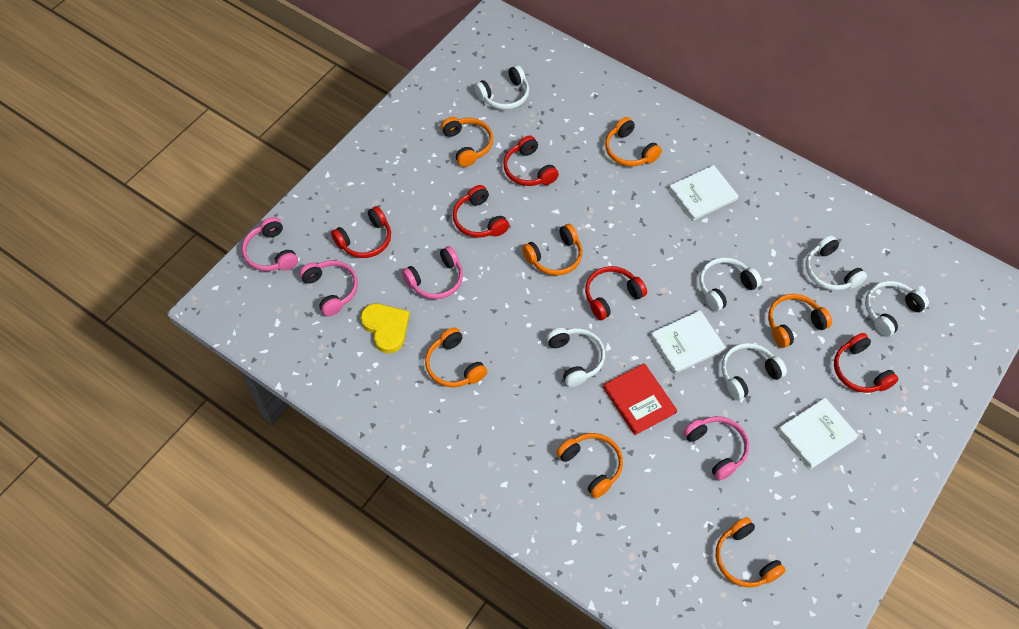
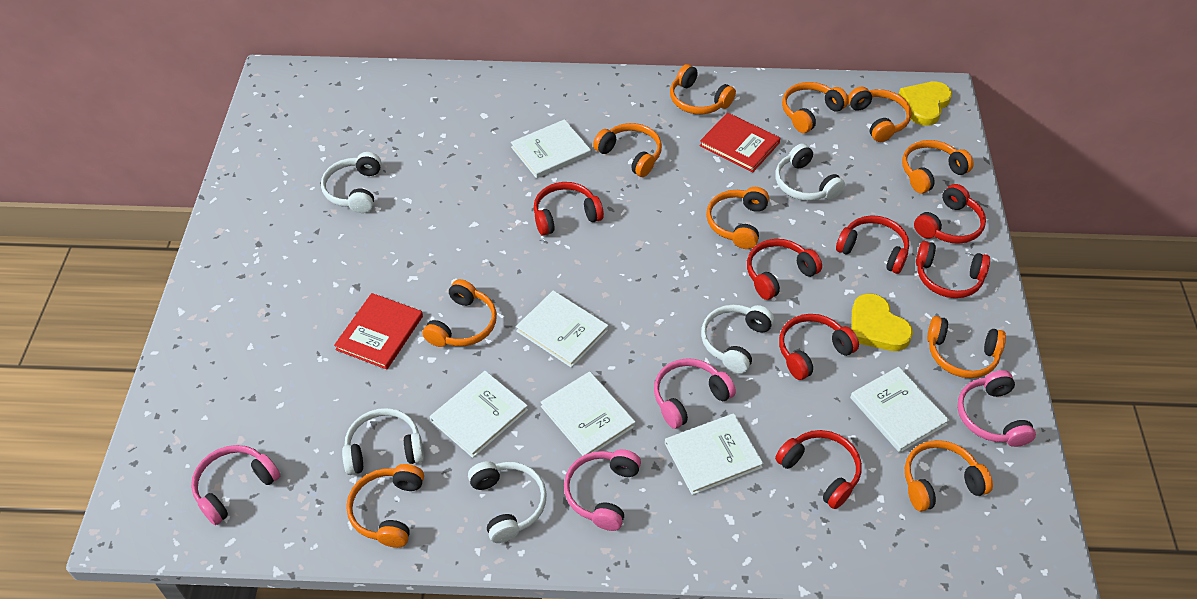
orange headphones: 7 -> 10
red book: 1 -> 2
red headphones: 5 -> 7
white book: 3 -> 6
white headphones: 6 -> 5
yellow heart: 1 -> 2

